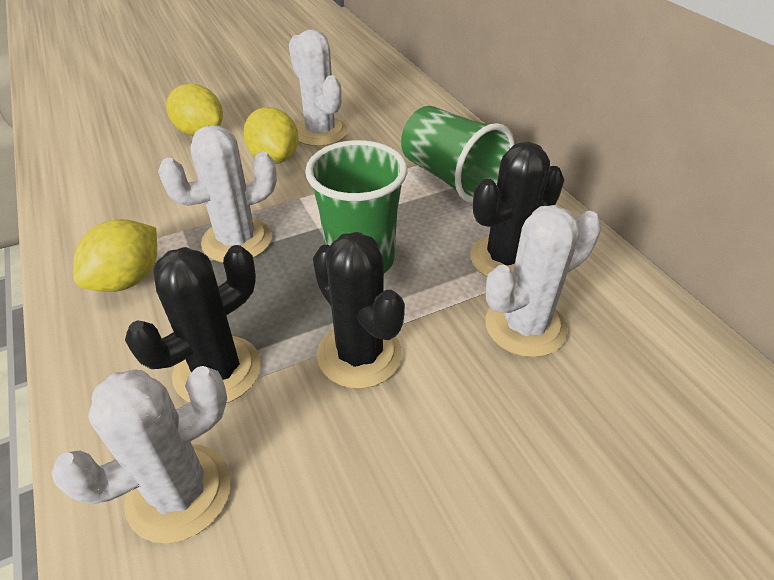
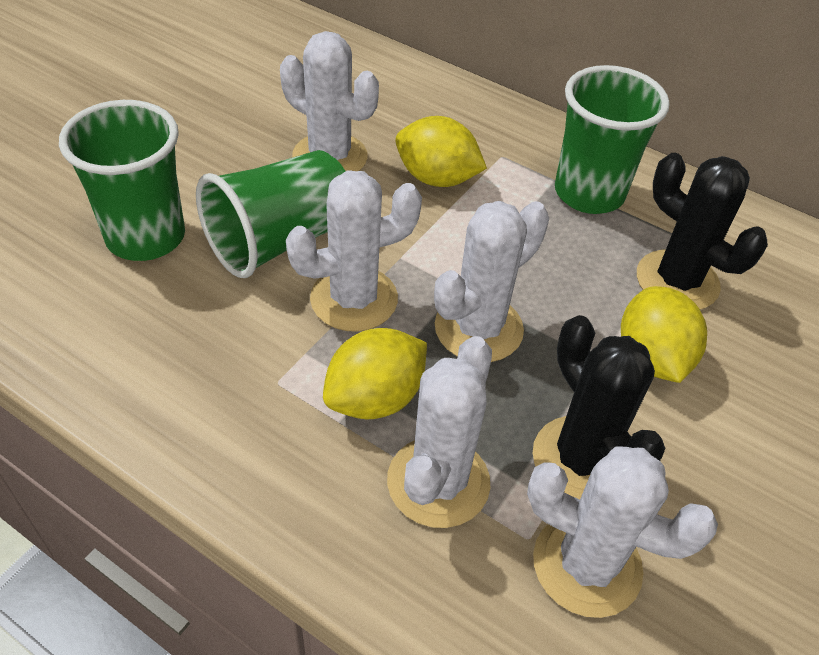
black cactus: 3 -> 2
green cup: 2 -> 3
white cactus: 4 -> 5

